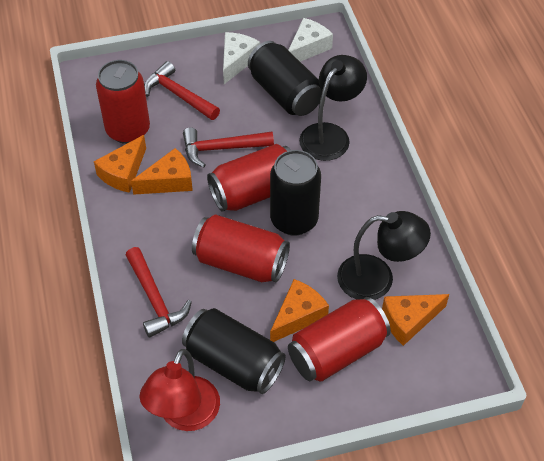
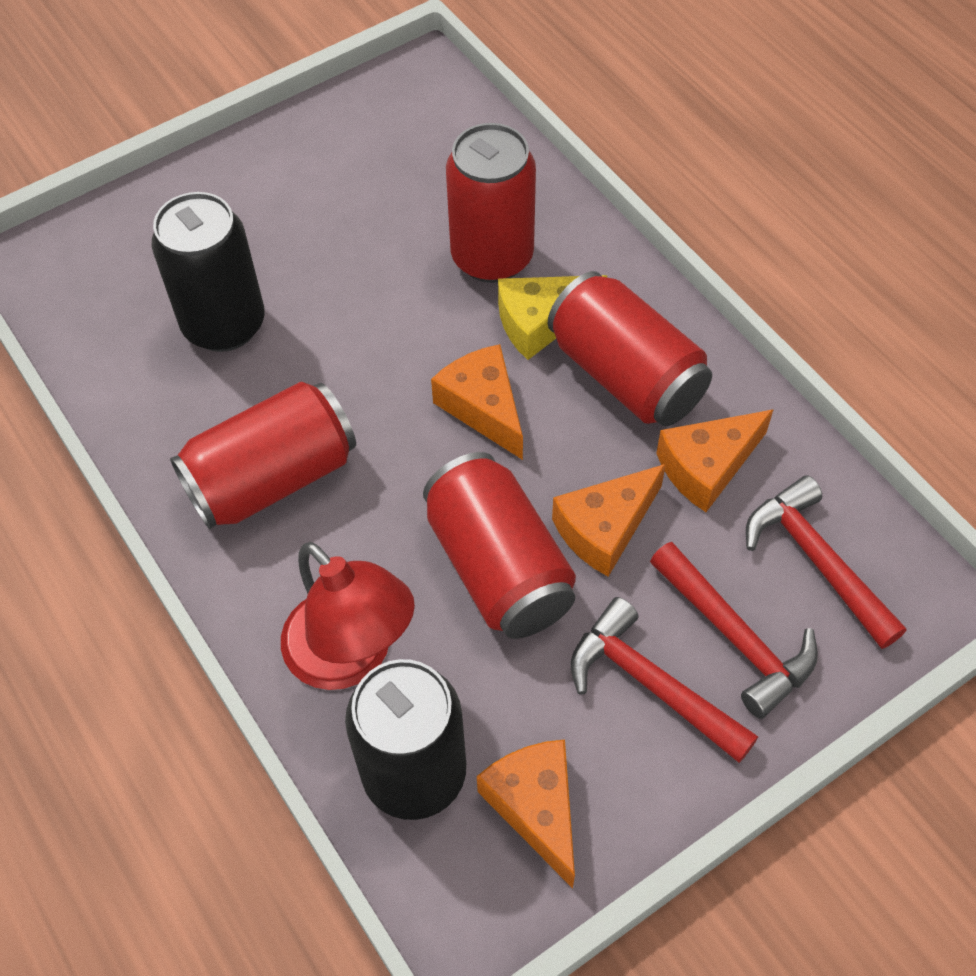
black can: 3 -> 2
black lamp: 2 -> 0
white cheese: 2 -> 0
yellow cheese: 0 -> 1

